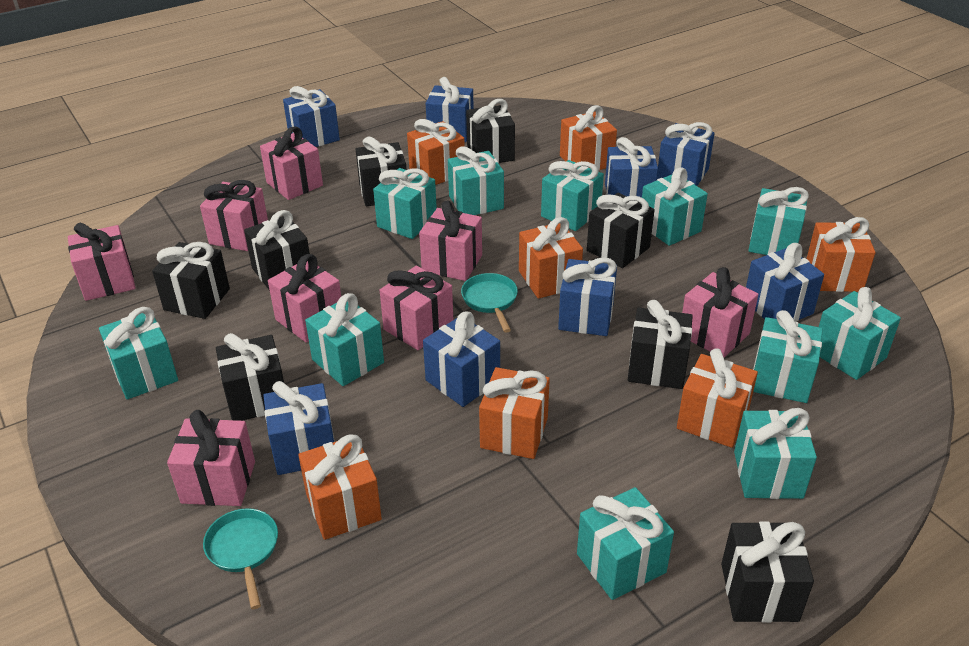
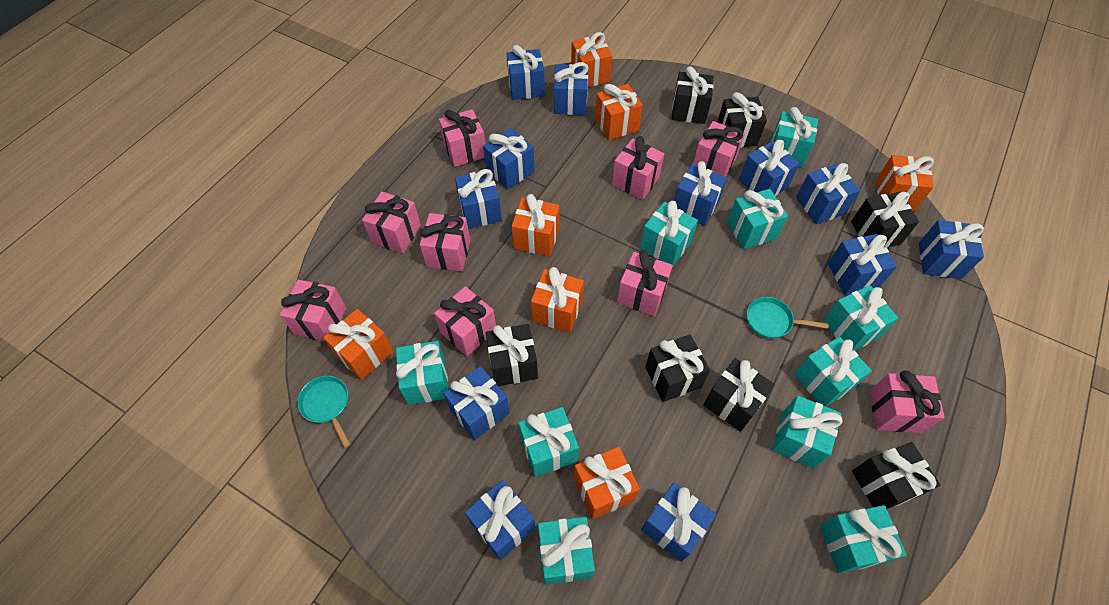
black gift: 8 -> 7
blue gift: 8 -> 12
pink gift: 8 -> 9
turquoise gift: 11 -> 10

